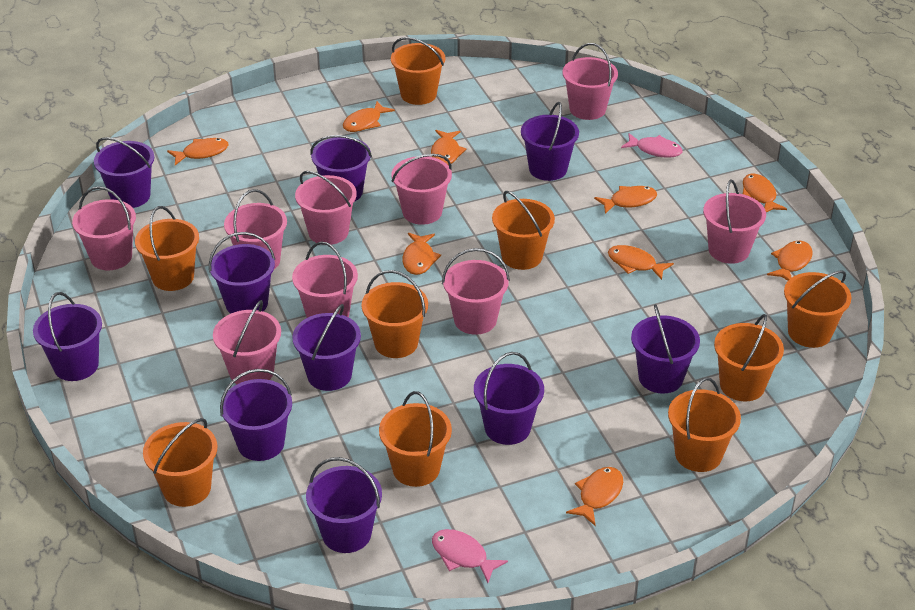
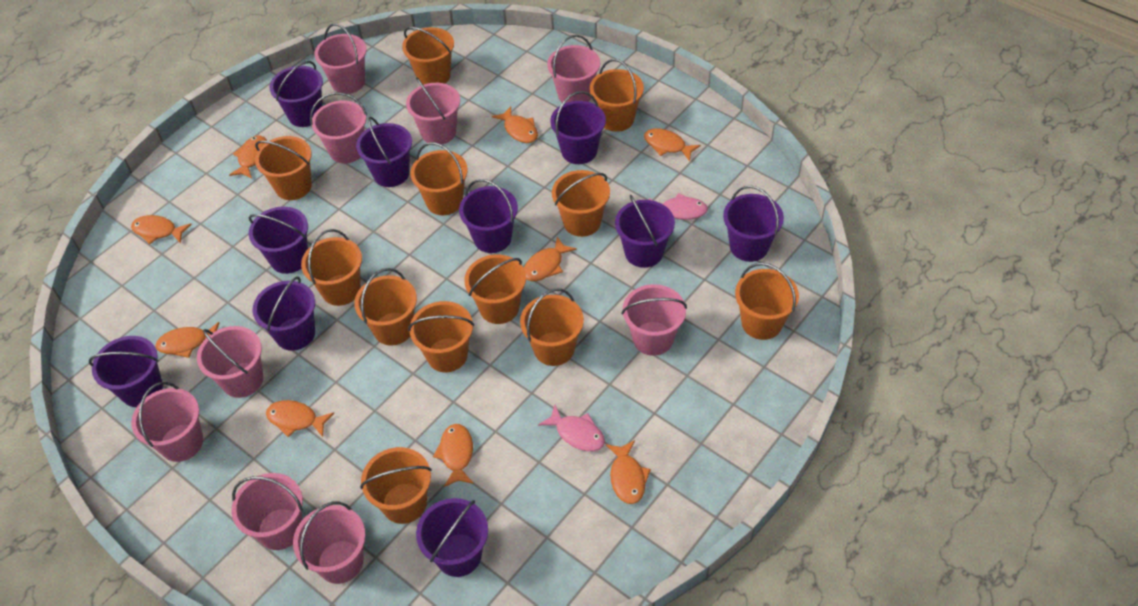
orange bucket: 9 -> 12

